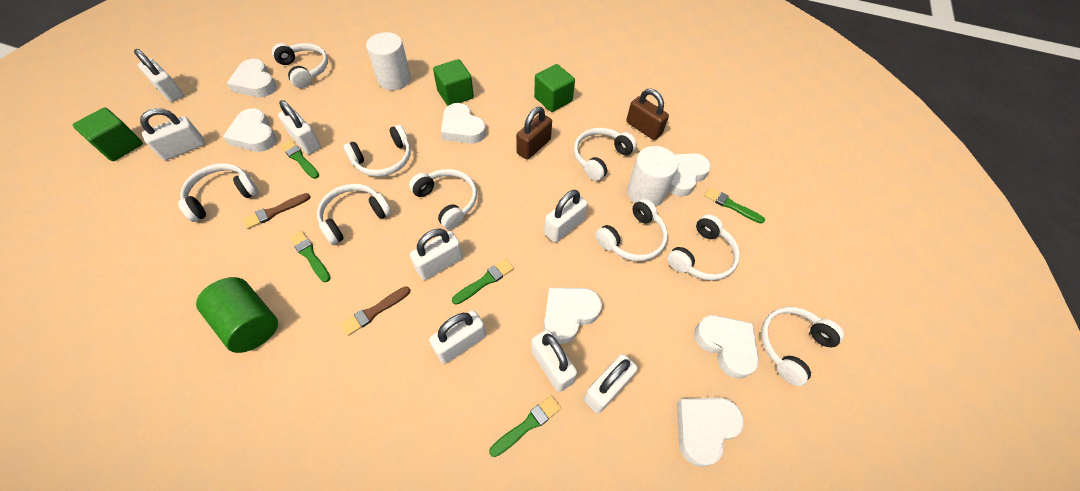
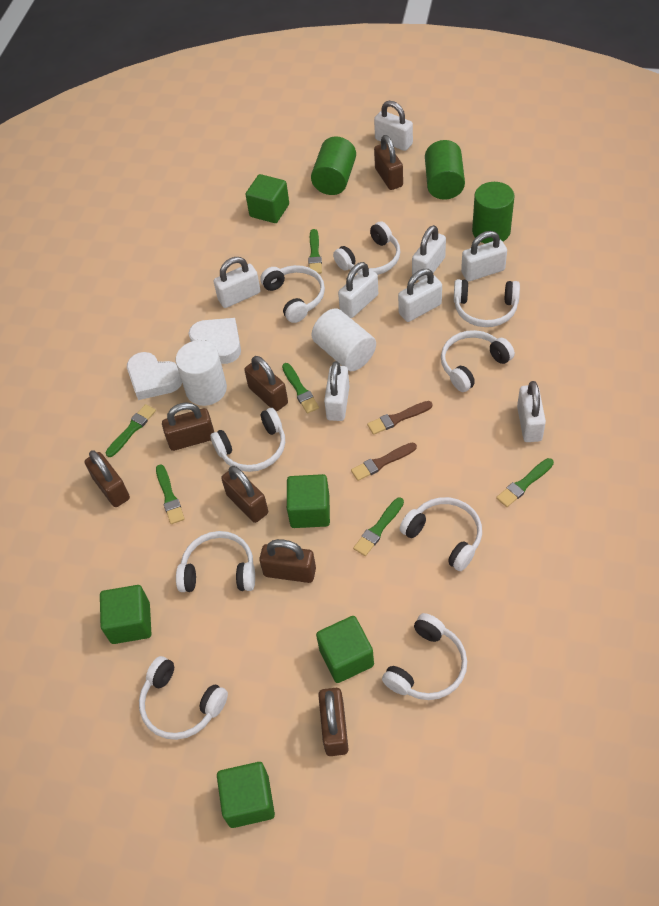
brown padlock: 2 -> 7
green brush: 5 -> 6
green cube: 3 -> 5
green cylinder: 1 -> 3
white heart: 7 -> 2

